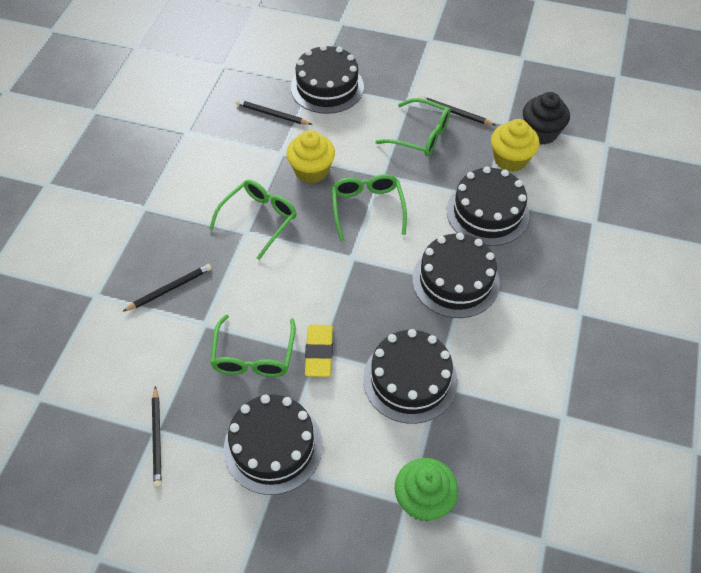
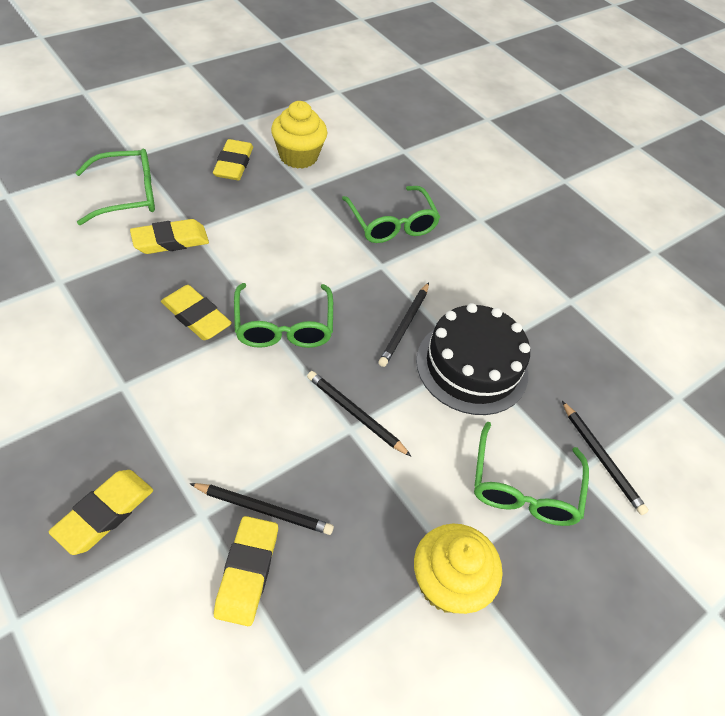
black cake: 5 -> 1
black cupcake: 1 -> 0
green cupcake: 1 -> 0
yellow eraser: 1 -> 5

